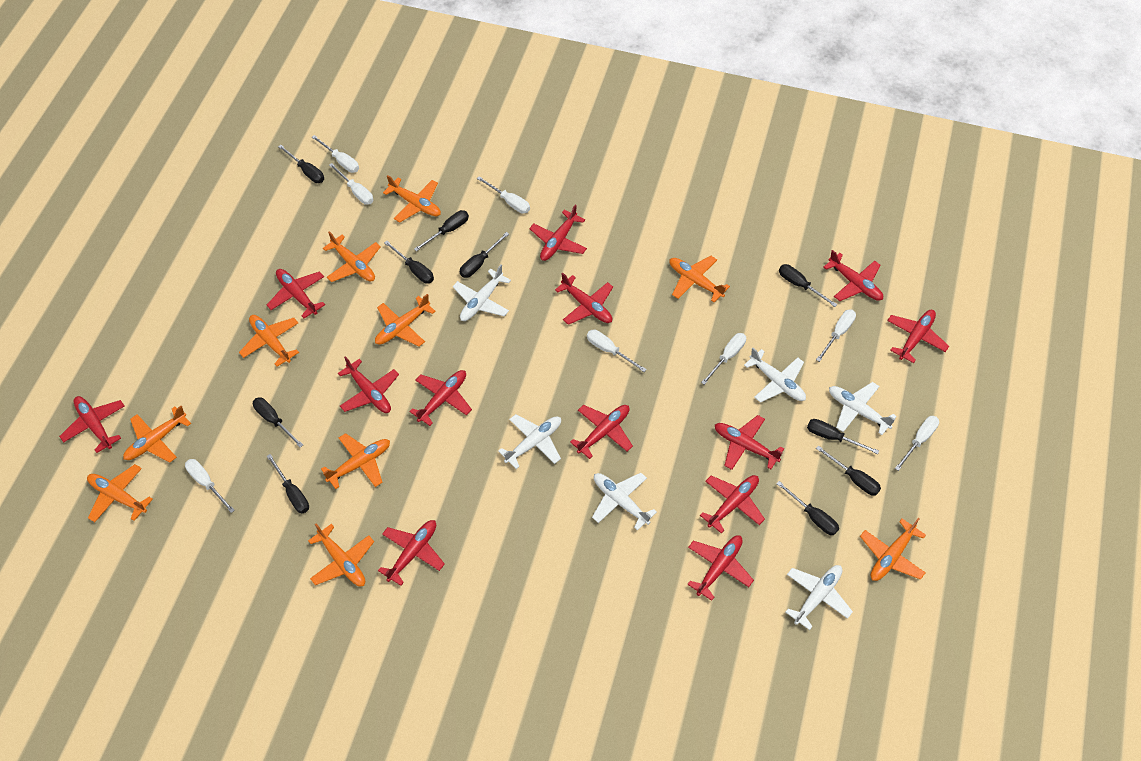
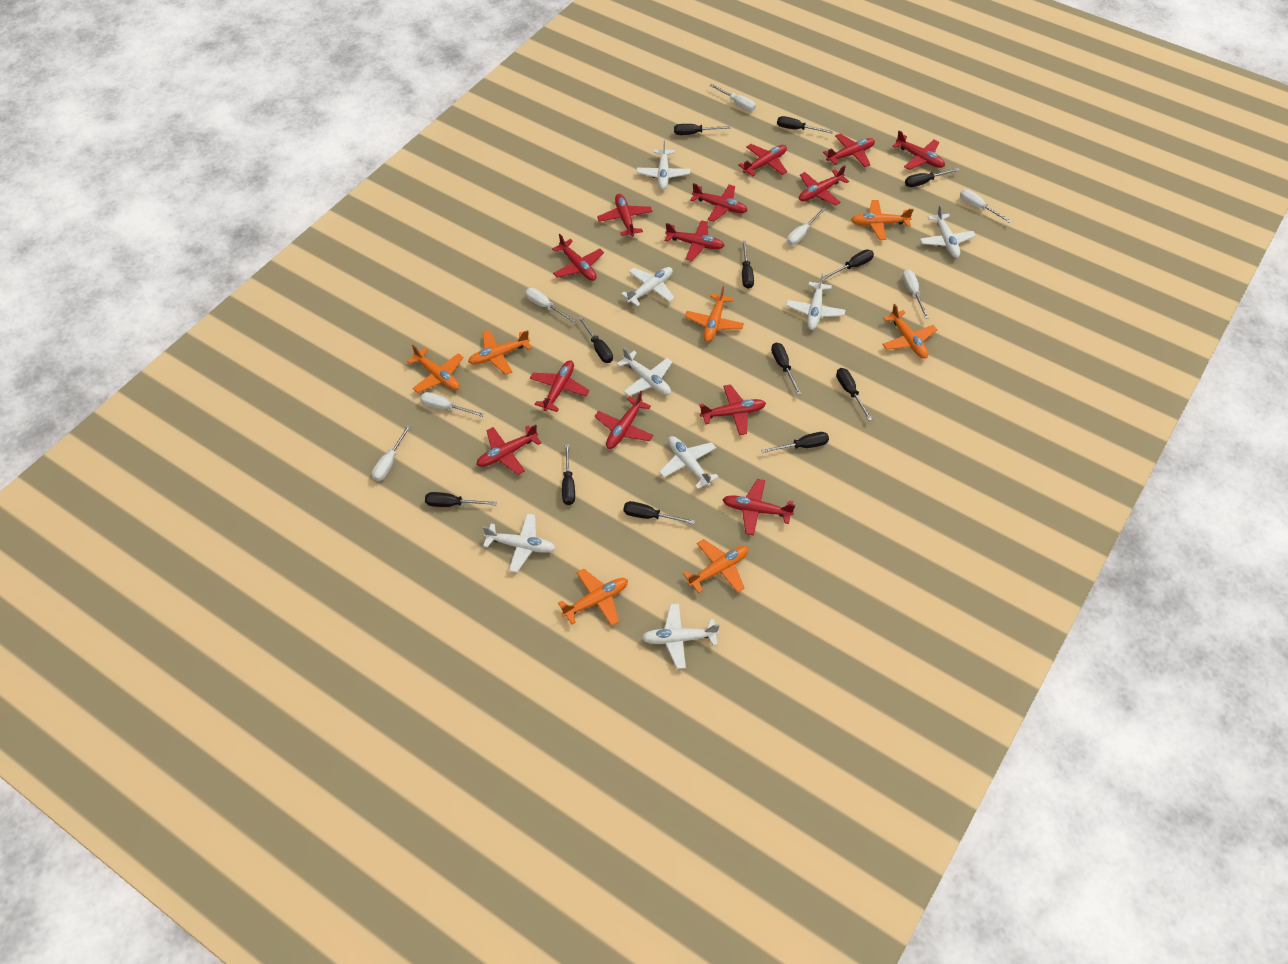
black screwdriver: 10 -> 12
orange plane: 10 -> 7
white plane: 6 -> 8
white screwdriver: 8 -> 7

